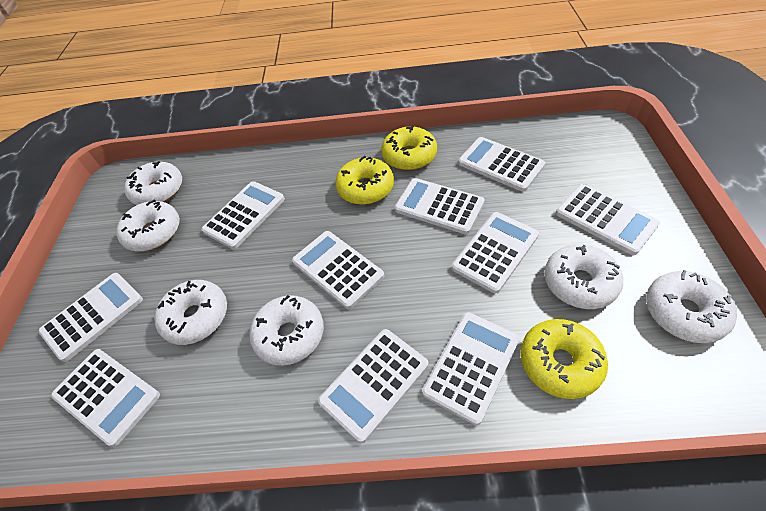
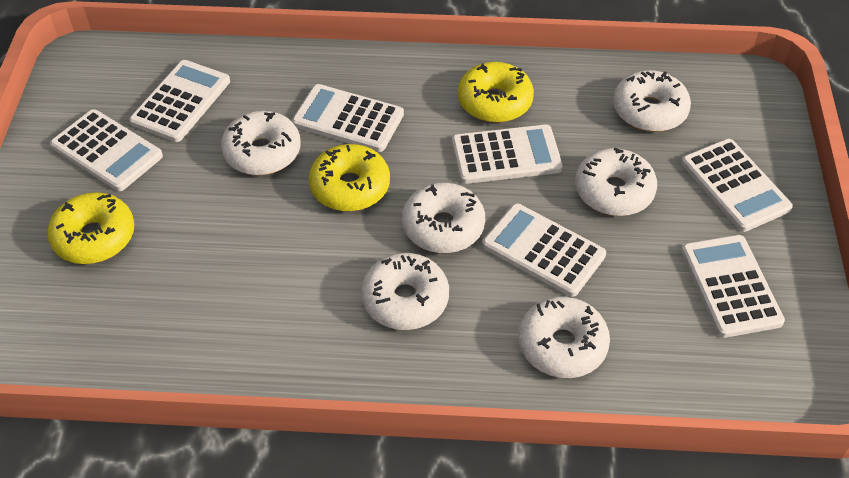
white calculator: 10 -> 7

